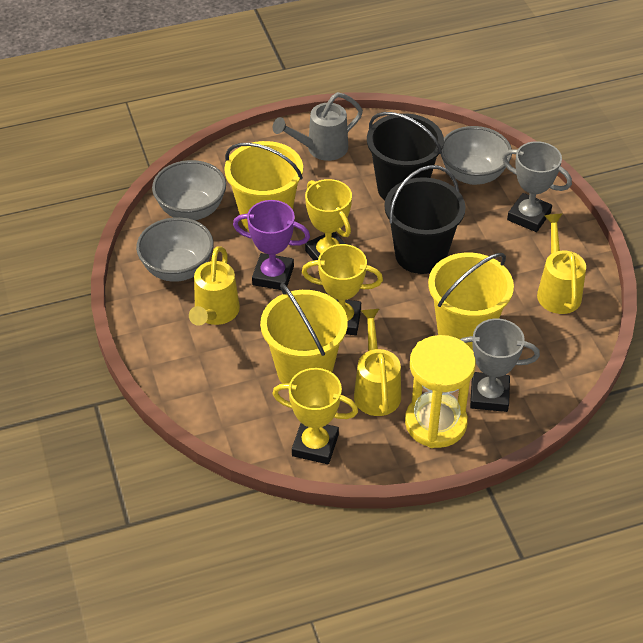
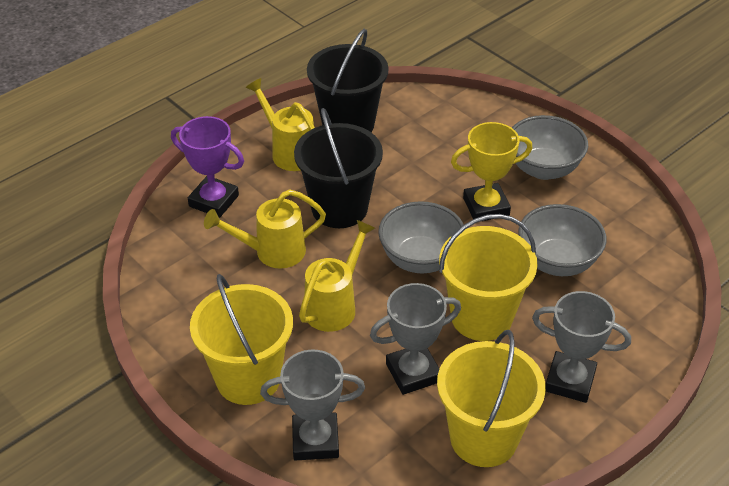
grey trophy: 2 -> 3
grey watering can: 1 -> 0
yellow hourglass: 1 -> 0
yellow trophy: 3 -> 1

